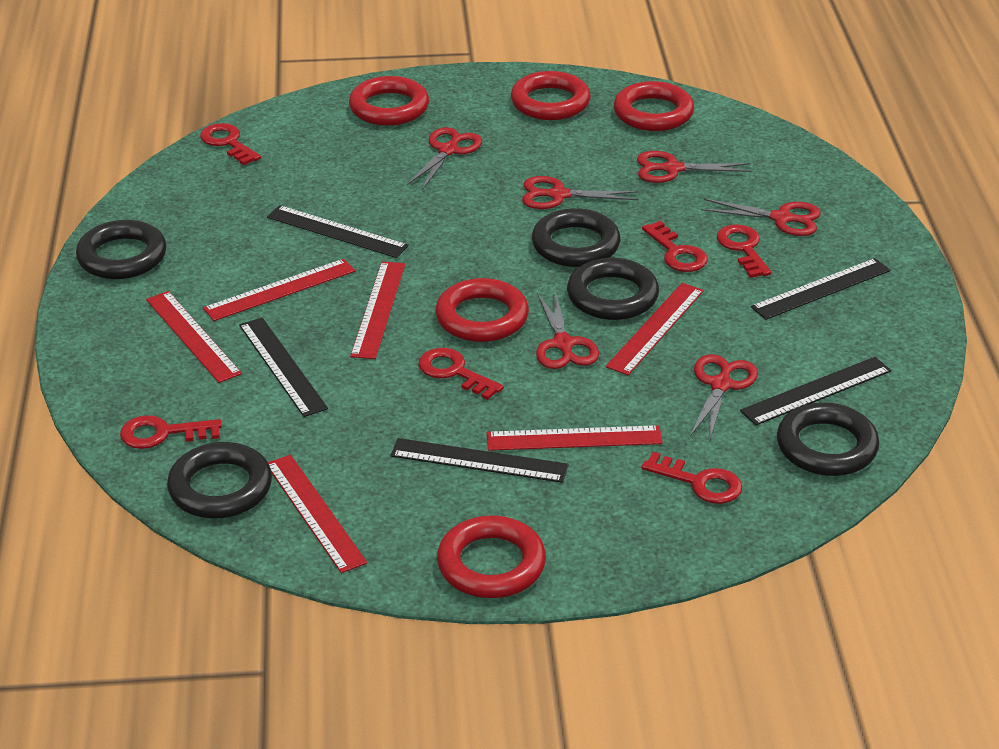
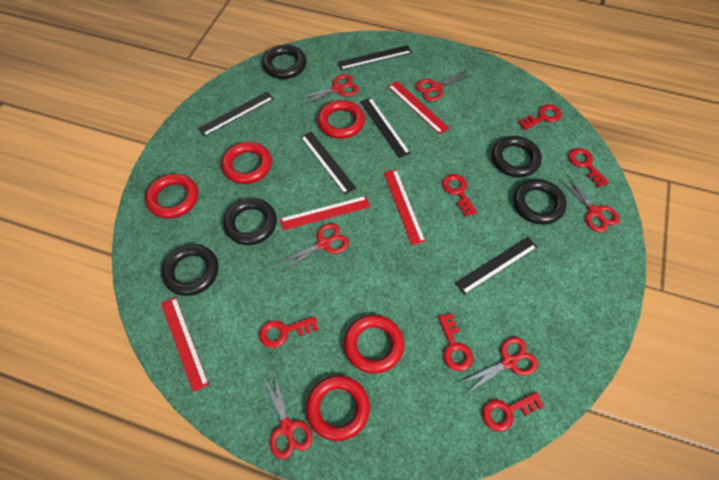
red ruler: 6 -> 4

